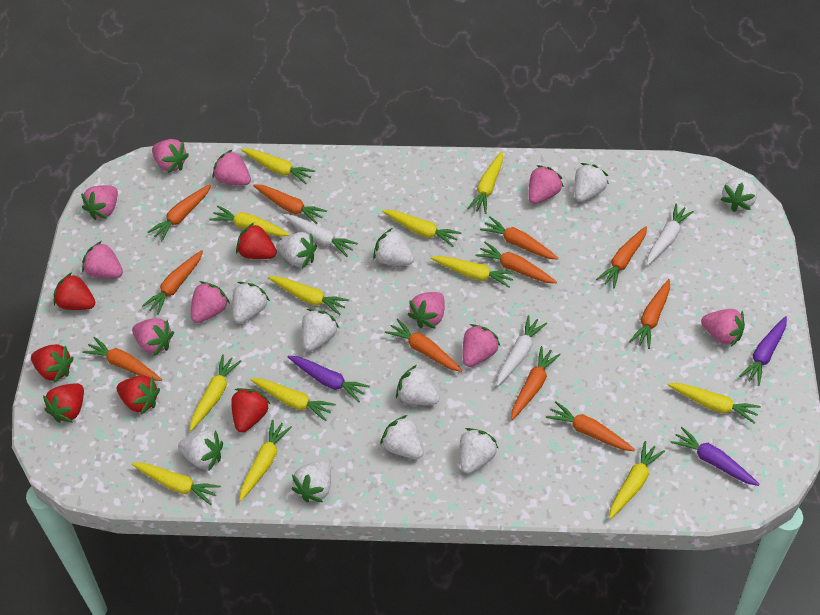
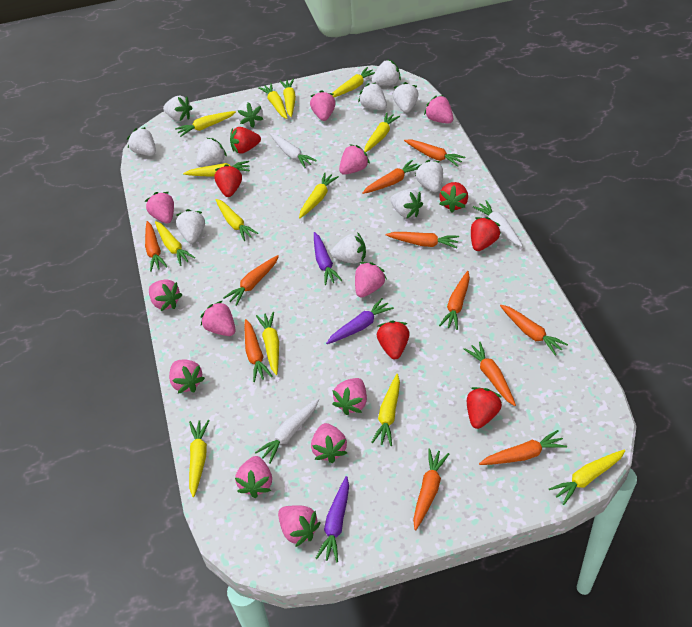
pink strawberry: 10 -> 12
yellow carrot: 12 -> 13

